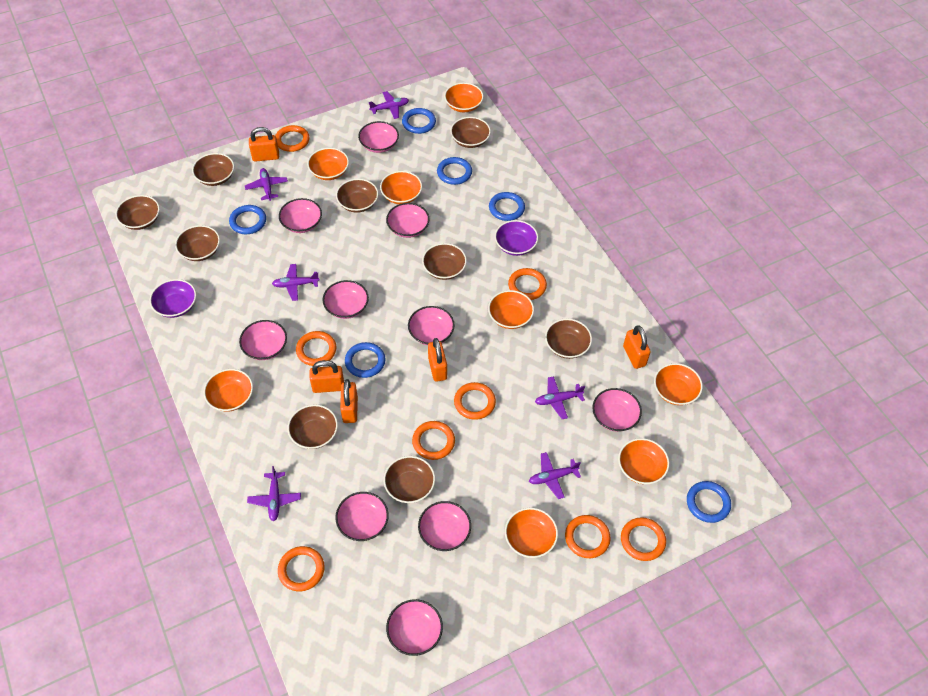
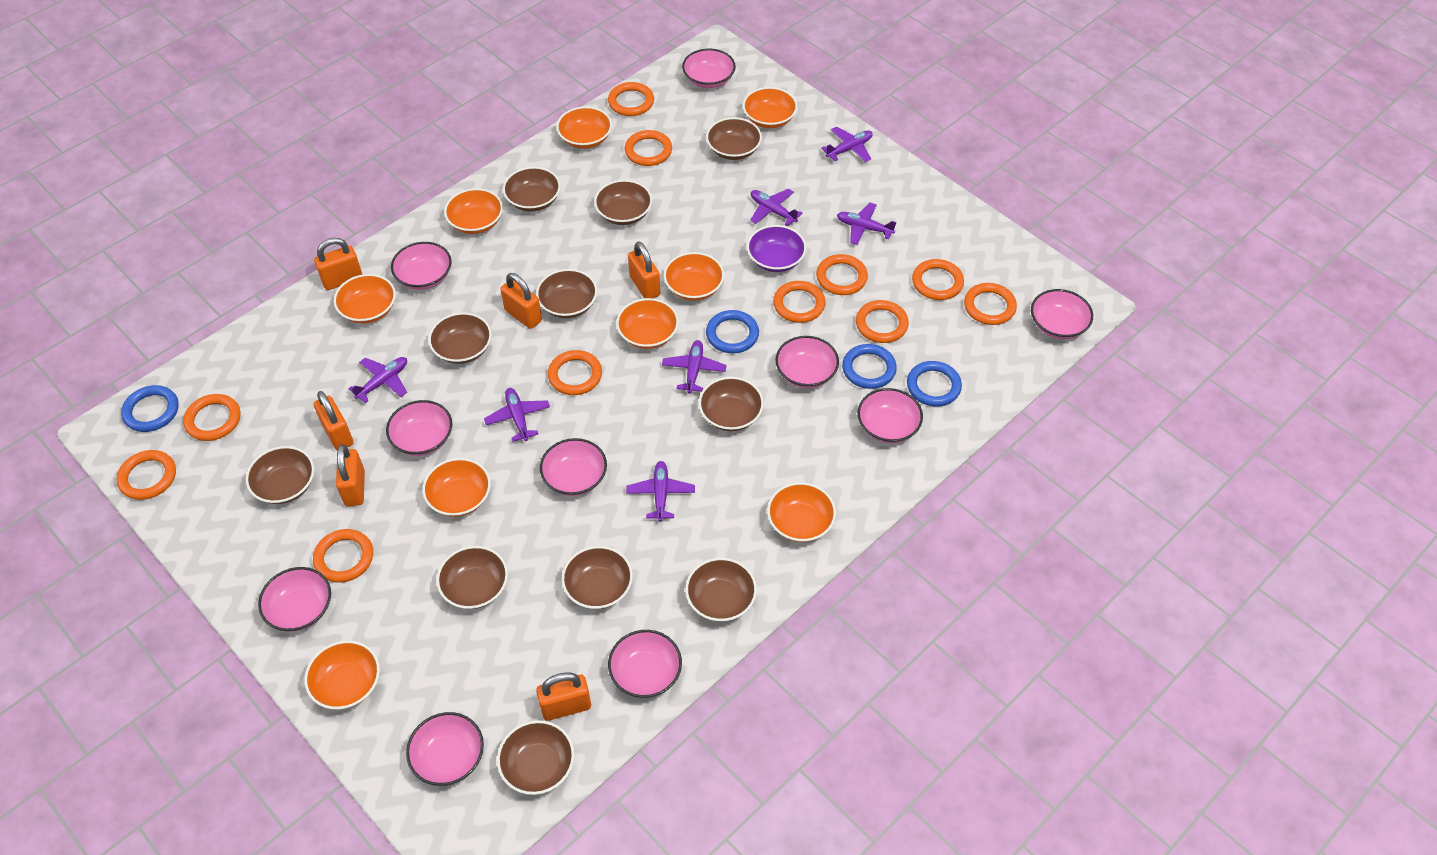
blue ring: 6 -> 4
brown bowl: 9 -> 11
orange bowl: 8 -> 9
orange padlock: 5 -> 6
orange ring: 8 -> 11
purple bowl: 2 -> 1
purple plane: 6 -> 7

